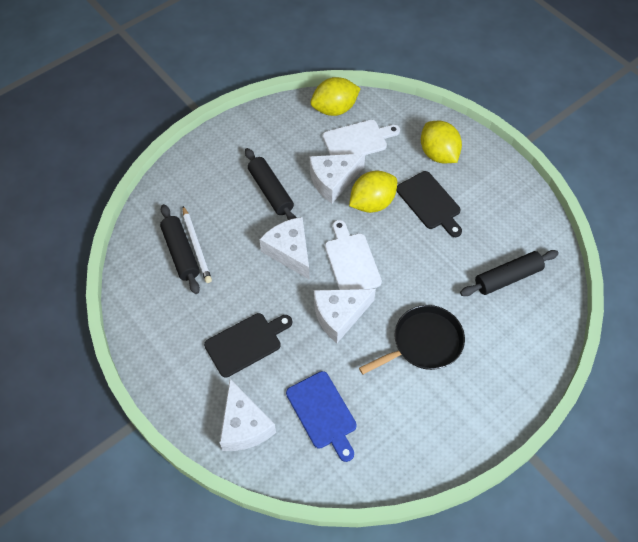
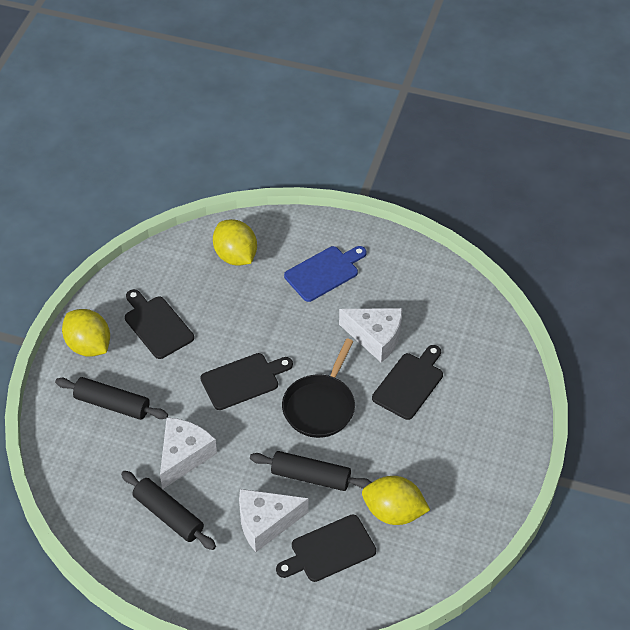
black cutting board: 2 -> 4
white cheese: 4 -> 3
white cutting board: 2 -> 0
white pencil: 1 -> 0

